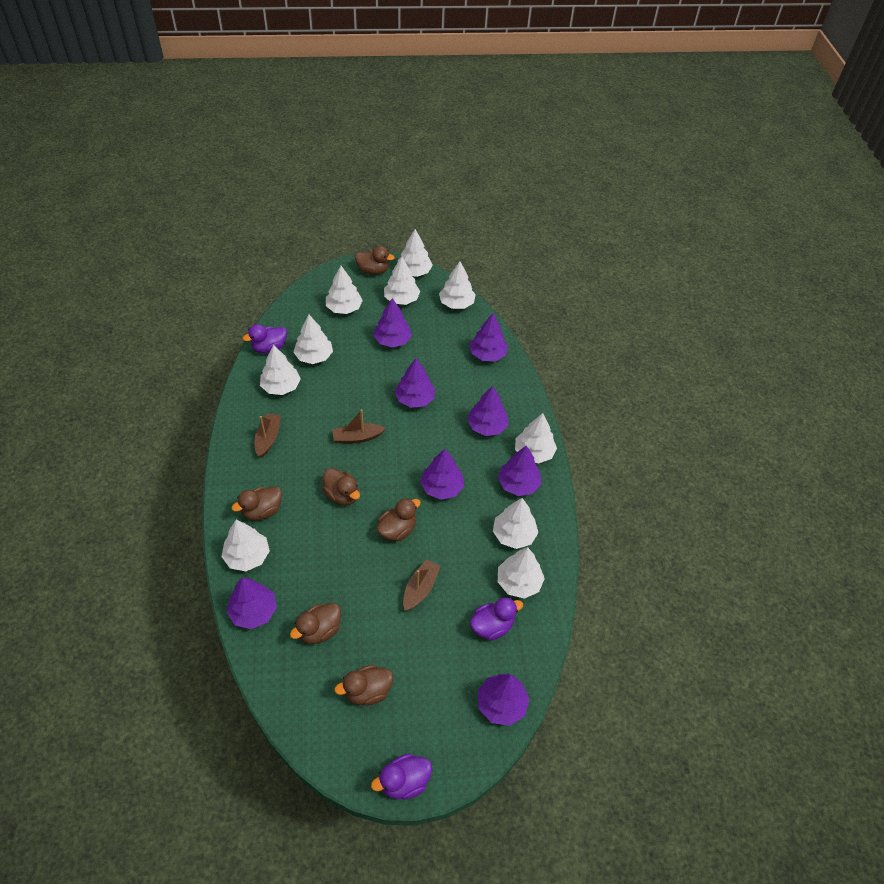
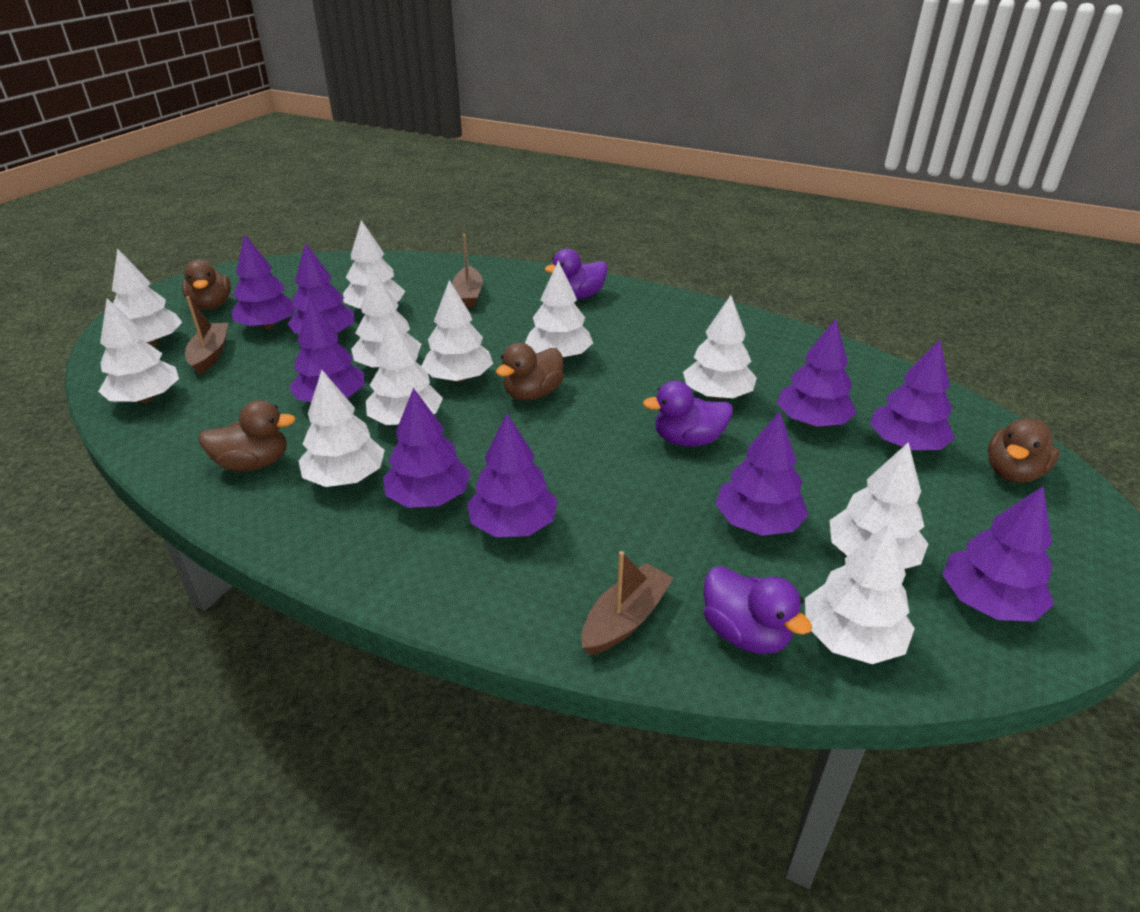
brown duck: 6 -> 4
purple tree: 8 -> 9
white tree: 10 -> 11

